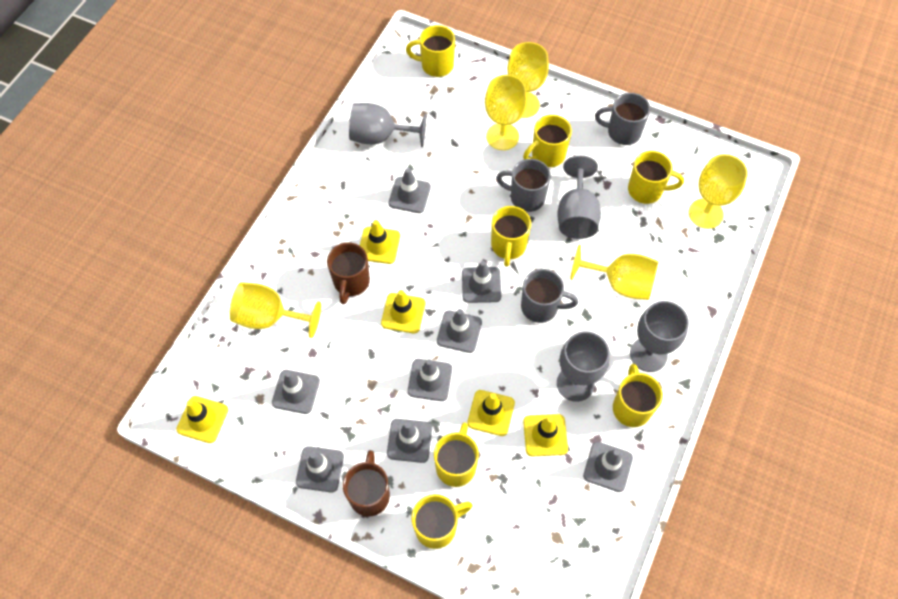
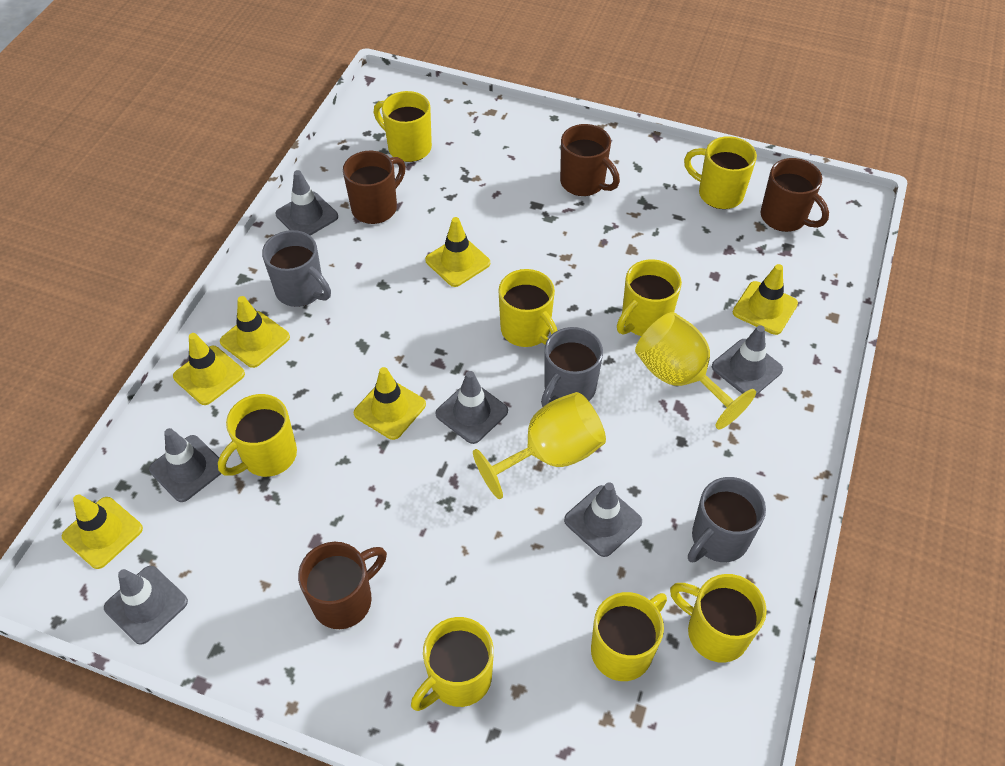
brown mug: 2 -> 4
grey goblet: 4 -> 0
grey traffic cone: 8 -> 6
yellow goblet: 5 -> 2
yellow mug: 7 -> 8
yellow traffic cone: 5 -> 6

